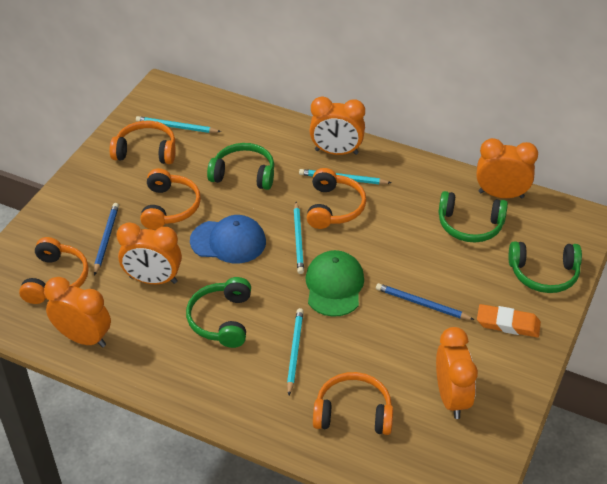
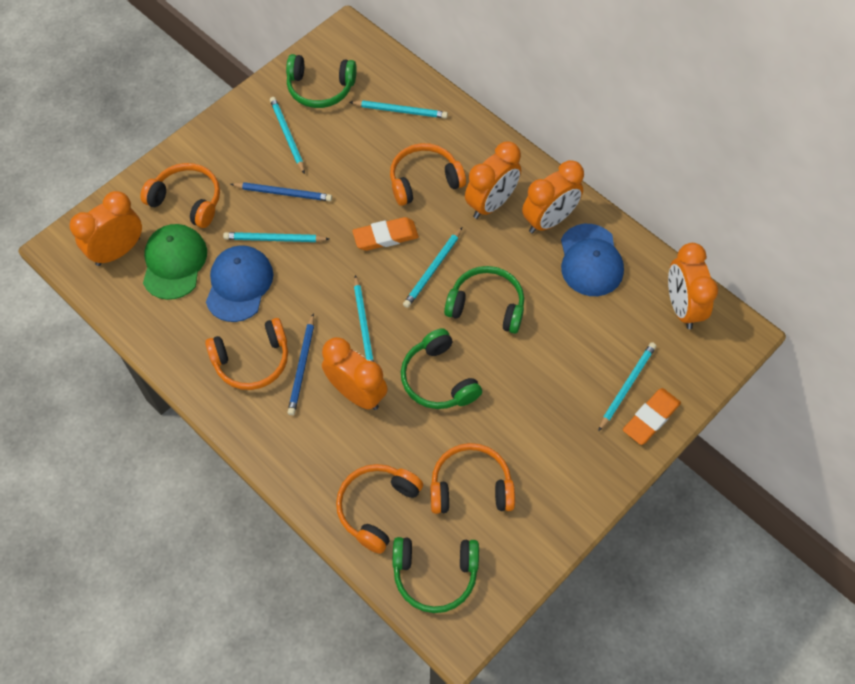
blue cap: 1 -> 2
orange eraser: 1 -> 2
turquoise pencil: 4 -> 6

